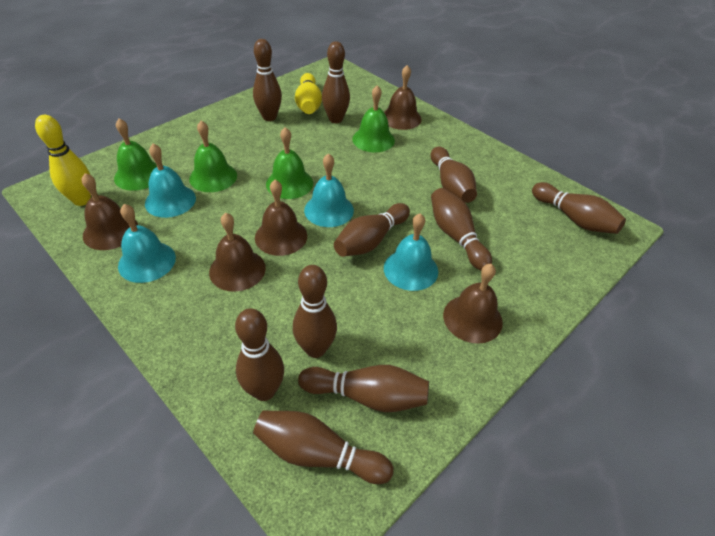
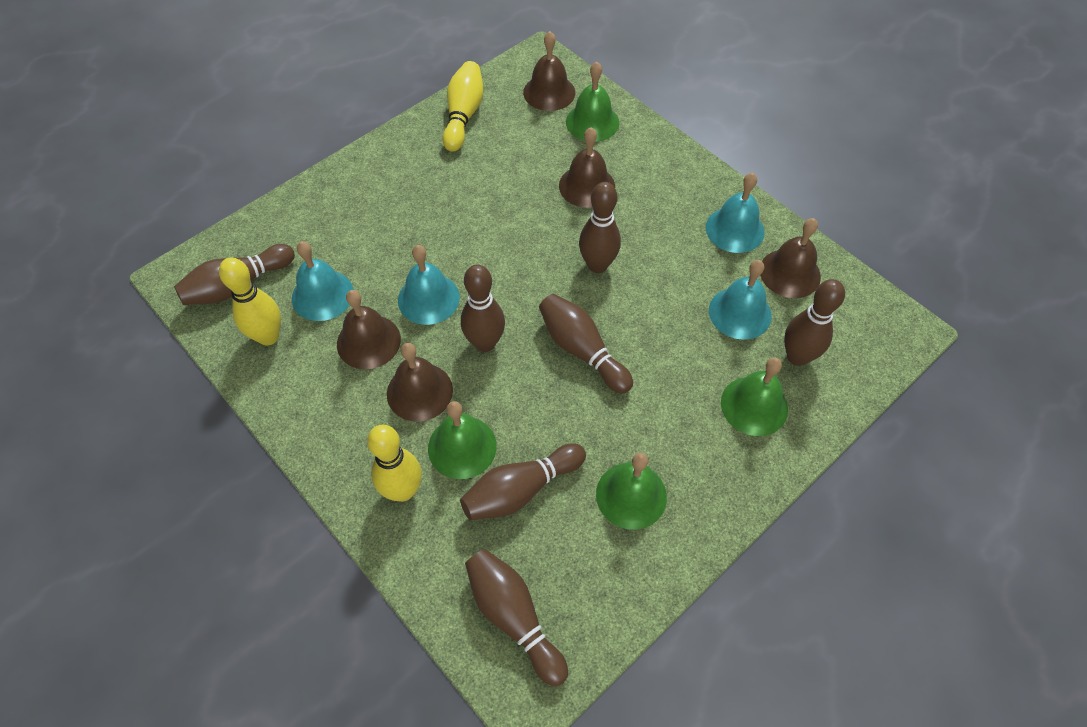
brown bowling pin: 10 -> 7
yellow bowling pin: 2 -> 3

